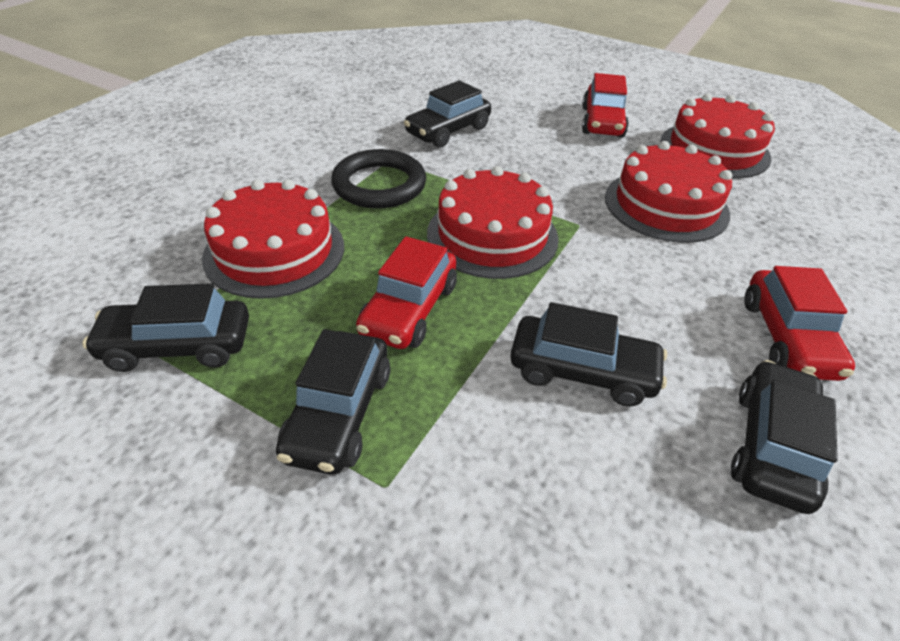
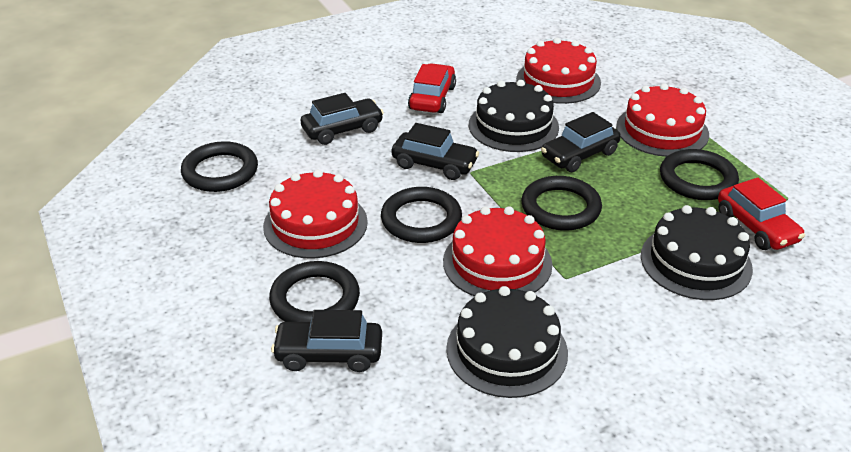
black cake: 0 -> 3
black car: 5 -> 4
black ring: 1 -> 5
red car: 3 -> 2

